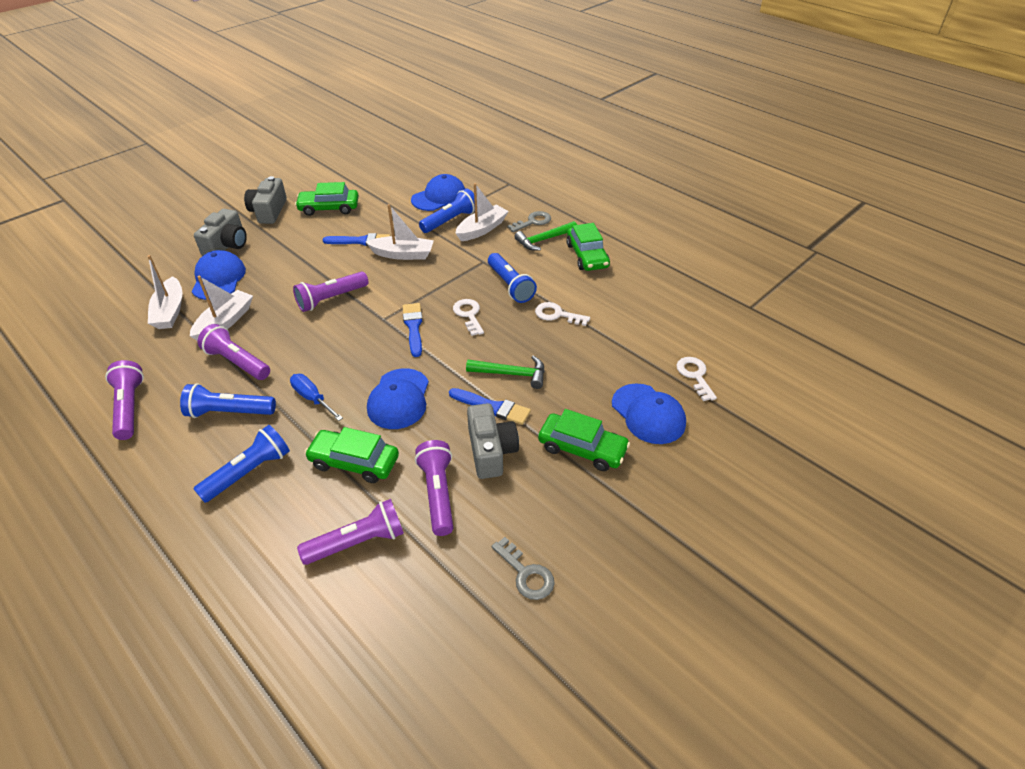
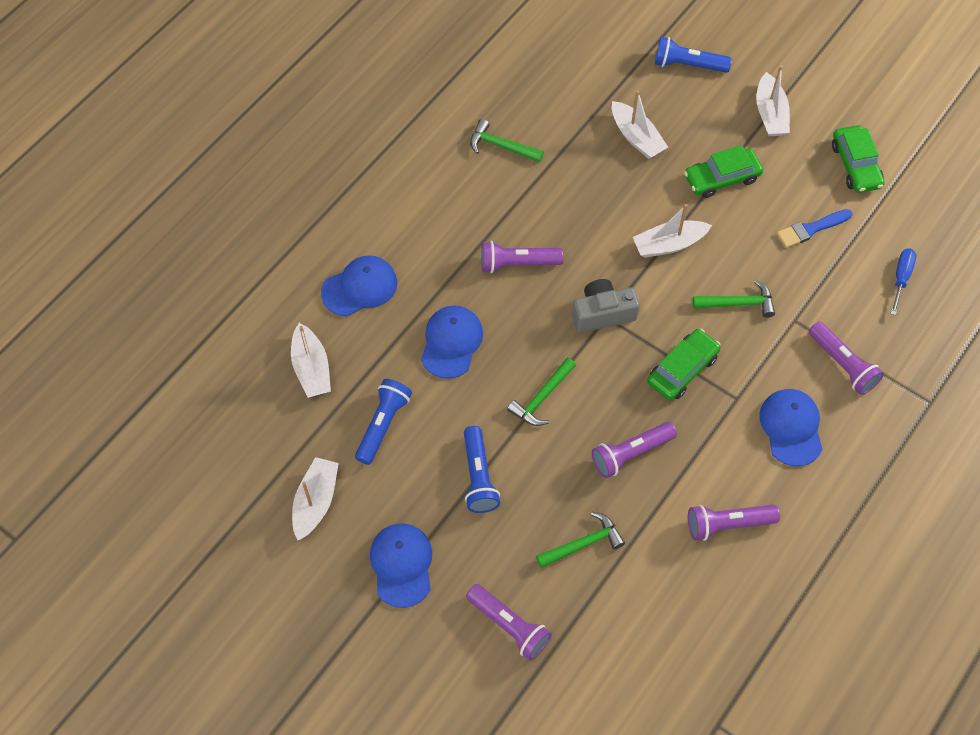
blue brush: 3 -> 1
blue flashlight: 4 -> 3
green car: 4 -> 3
green hammer: 2 -> 4
grey camera: 3 -> 1
grey key: 2 -> 0
white boat: 4 -> 5
white key: 3 -> 0

